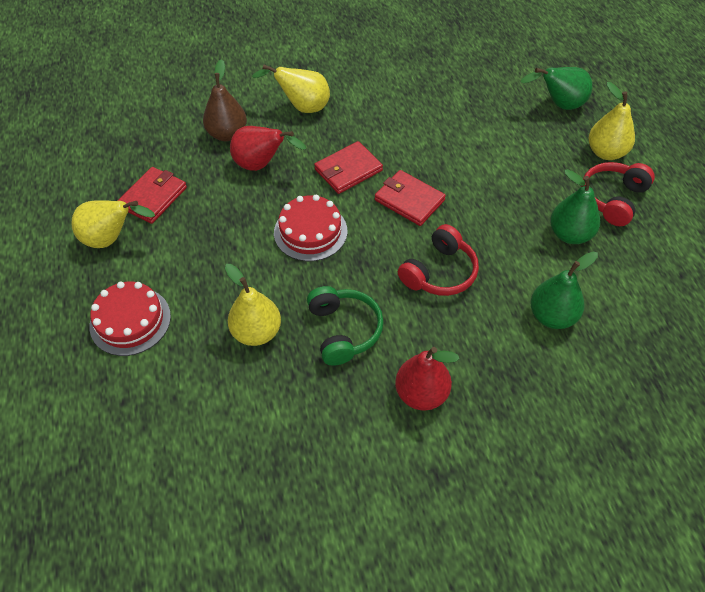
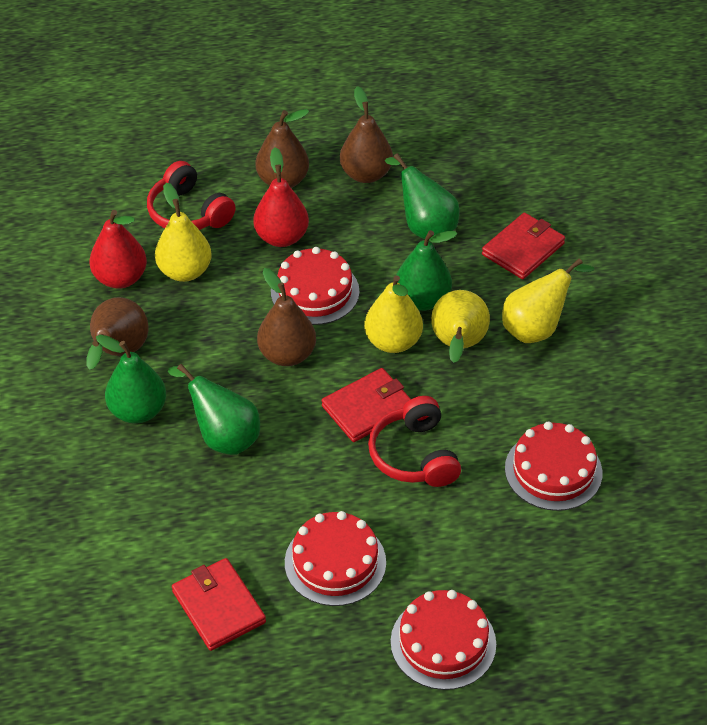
brown pear: 1 -> 4
green headphones: 1 -> 0
green pear: 3 -> 4
red cake: 2 -> 4

